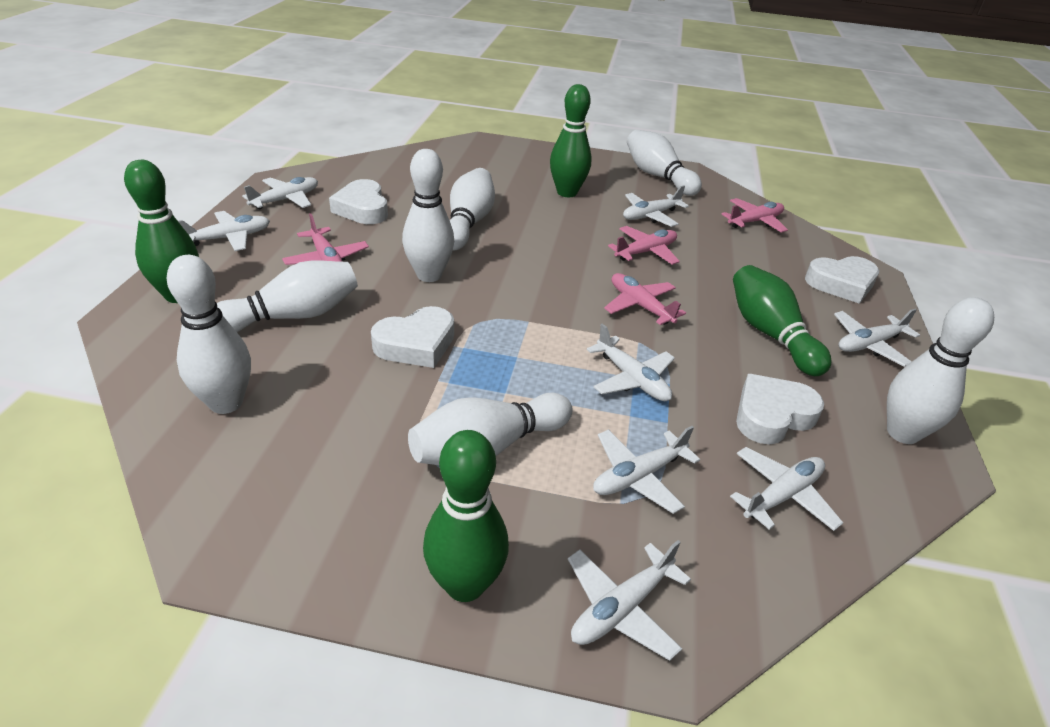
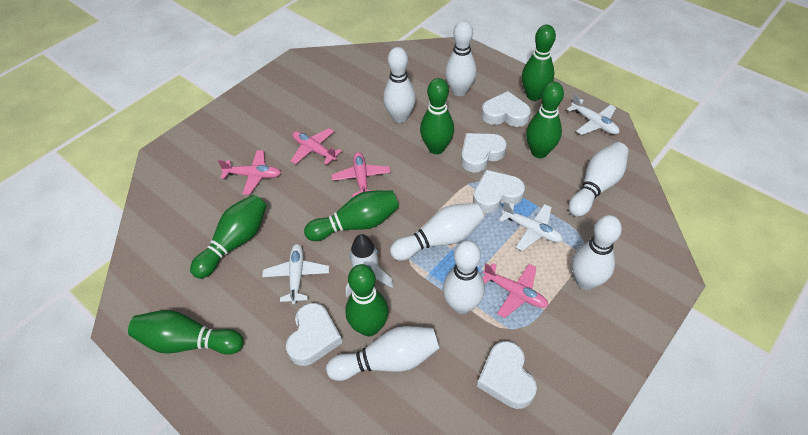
green bowling pin: 4 -> 7
white heart: 4 -> 5
white plane: 8 -> 3
white rocket: 0 -> 1

